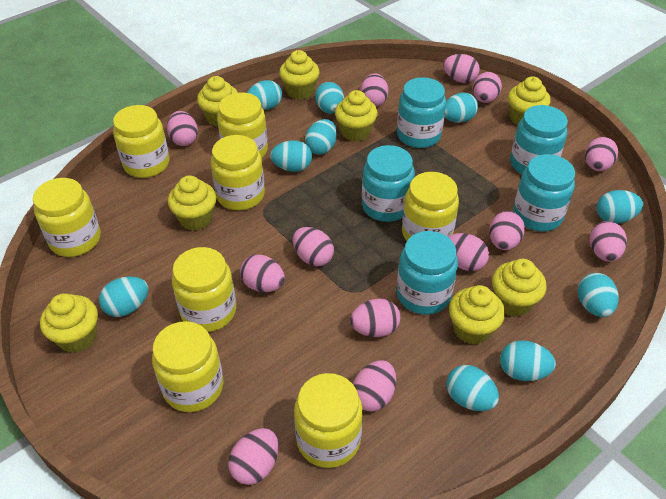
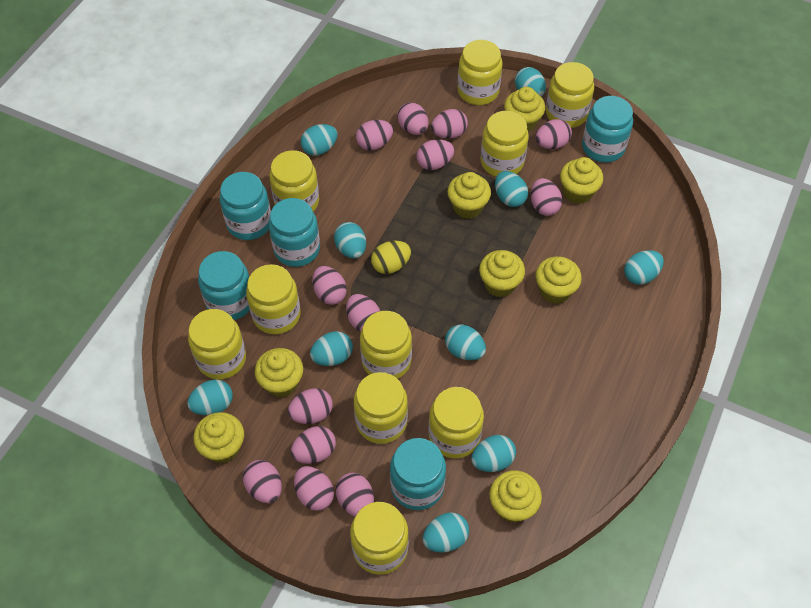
yellow egg: 0 -> 1
yellow jar: 8 -> 10

